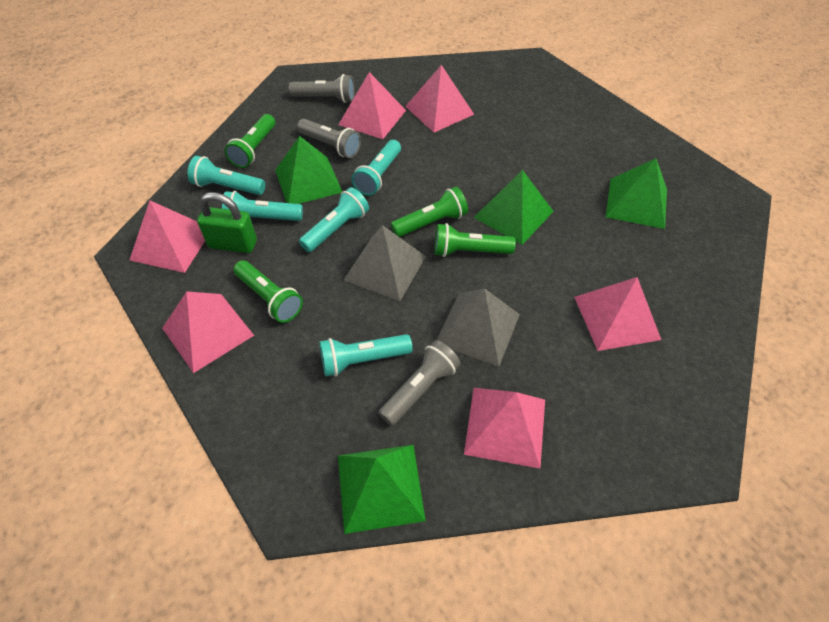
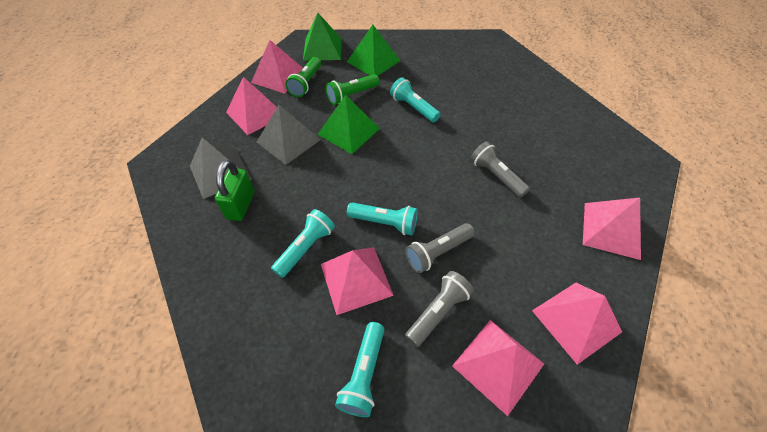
green flashlight: 4 -> 2
green pyramid: 4 -> 3
turquoise flashlight: 5 -> 4

